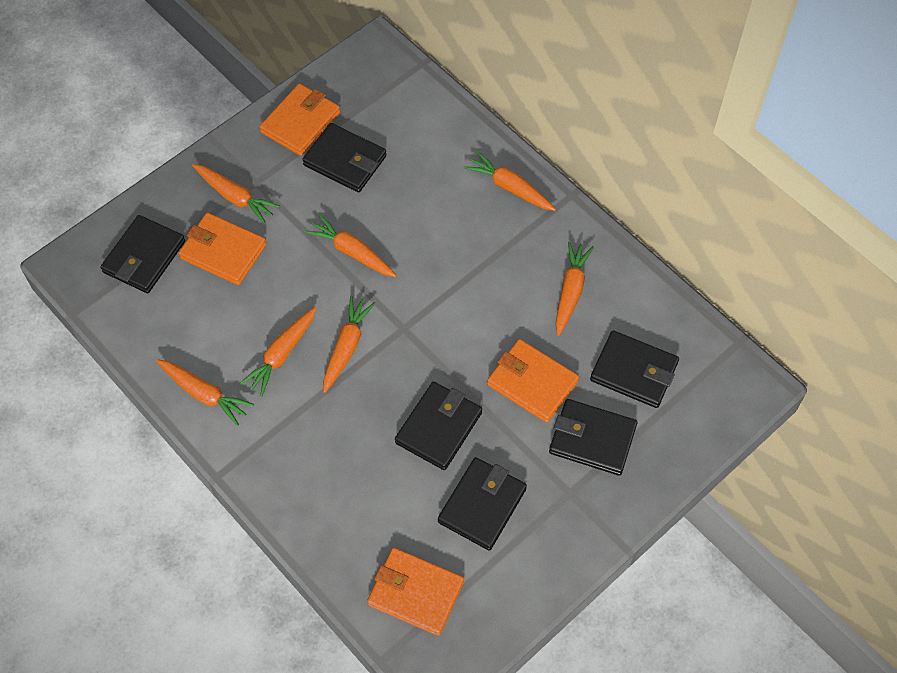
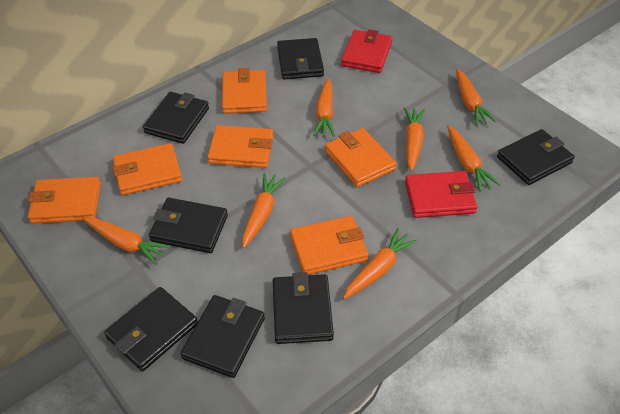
black wallet: 6 -> 7
orange wallet: 4 -> 6
red wallet: 0 -> 2

